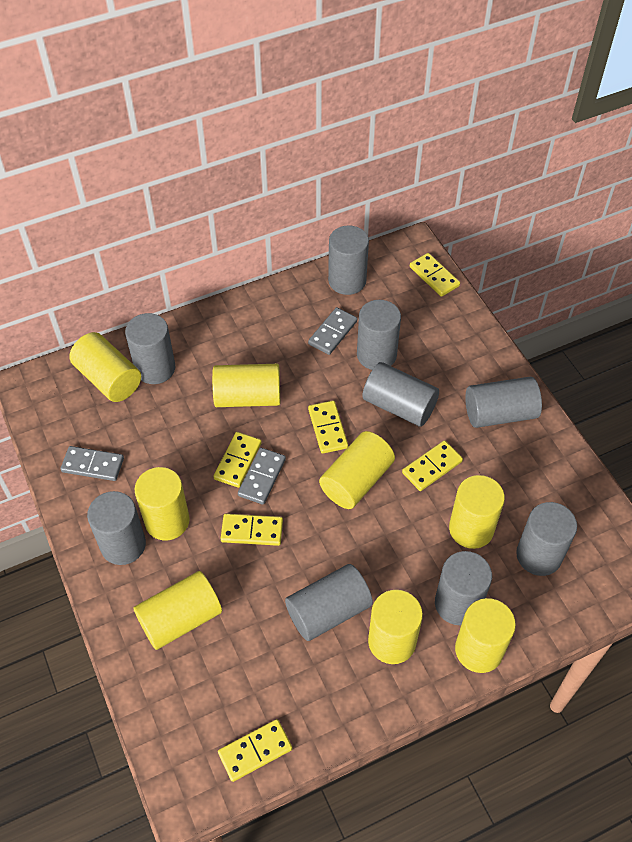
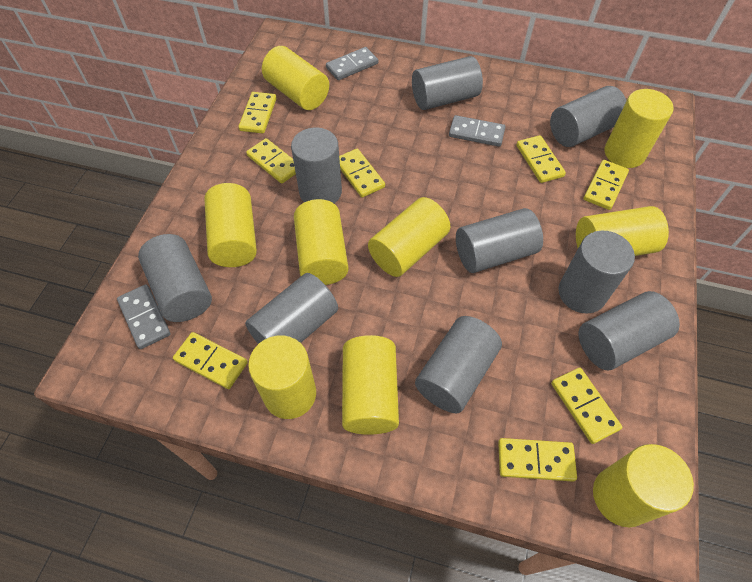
yellow cylinder: 8 -> 9
yellow domino: 6 -> 8

